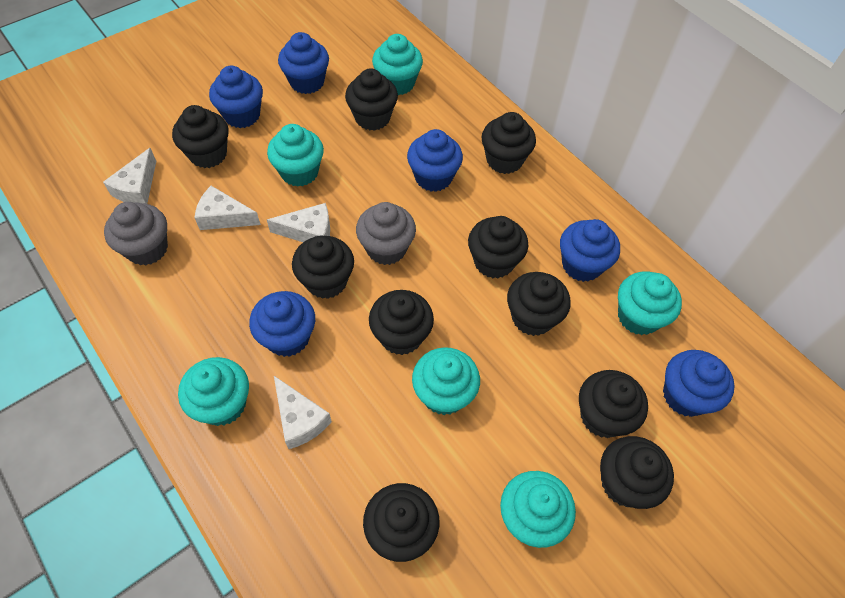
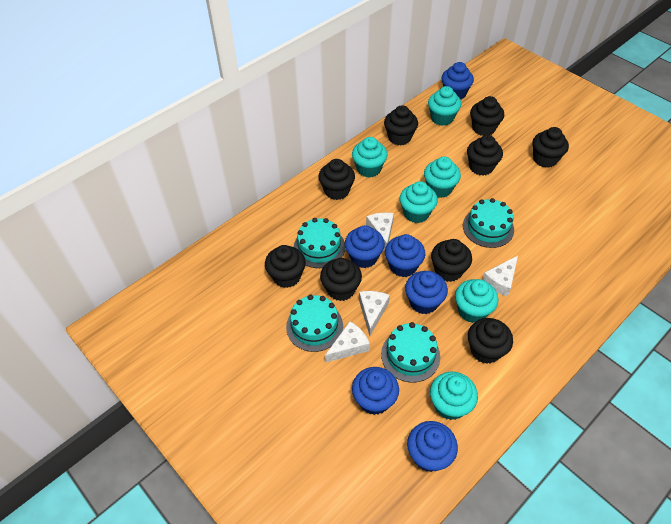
black cupcake: 10 -> 9
grey cupcake: 2 -> 0
turquoise cake: 0 -> 4

